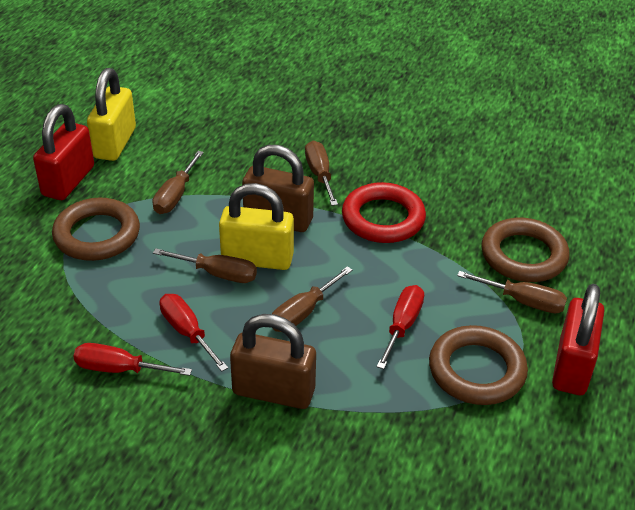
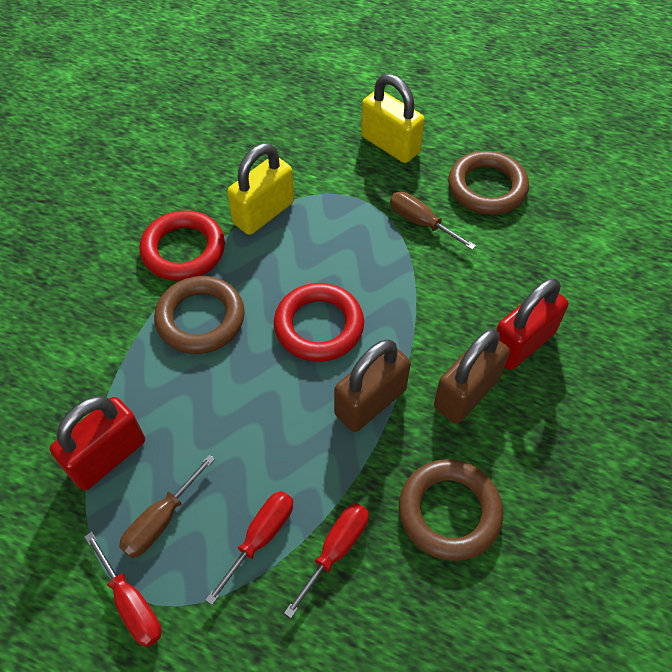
brown screwdriver: 5 -> 2
red ring: 1 -> 2

